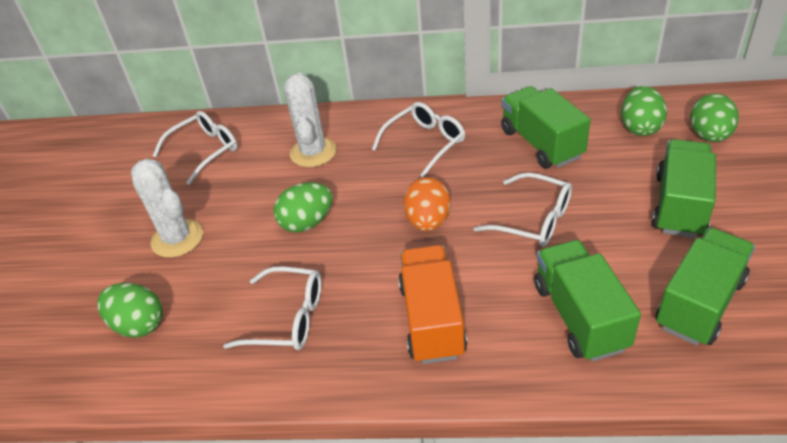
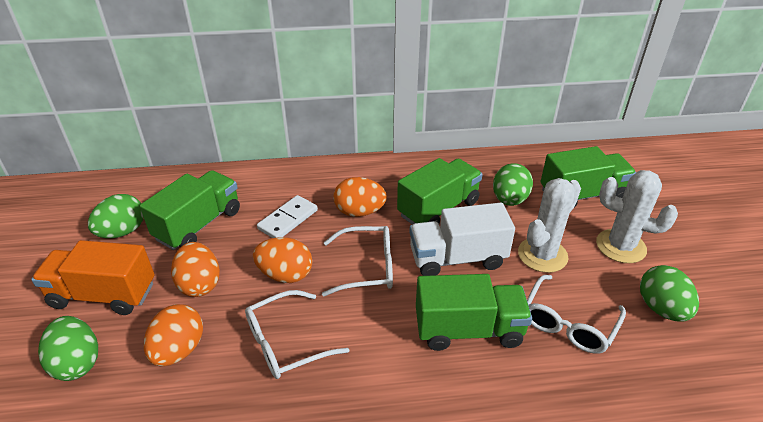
orange egg: 1 -> 4
white domino: 0 -> 1
white glasses: 4 -> 3
white truck: 0 -> 1

